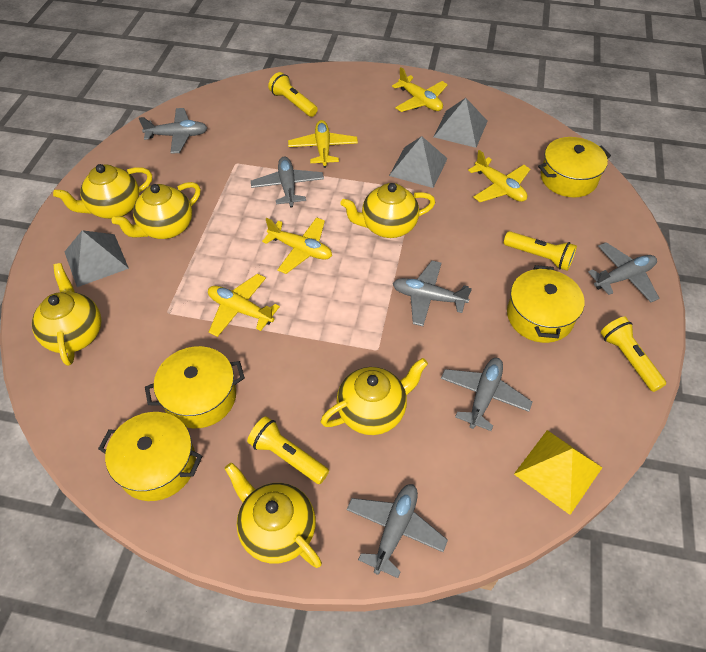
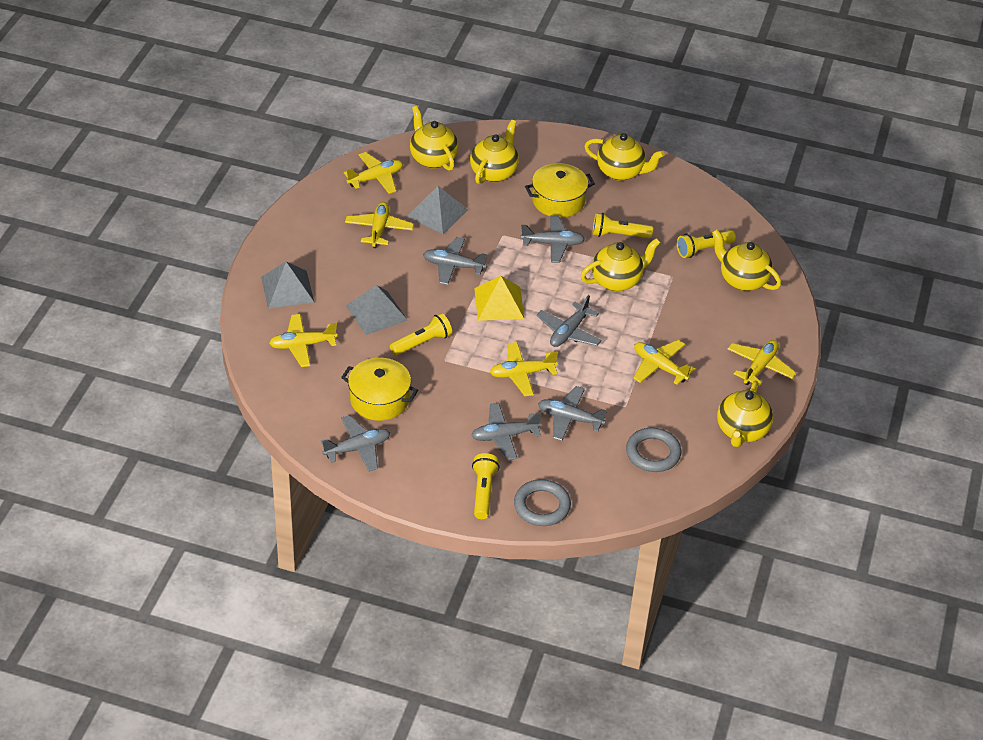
grey ring: 0 -> 2
yellow plane: 5 -> 6
yellow pot: 4 -> 2

